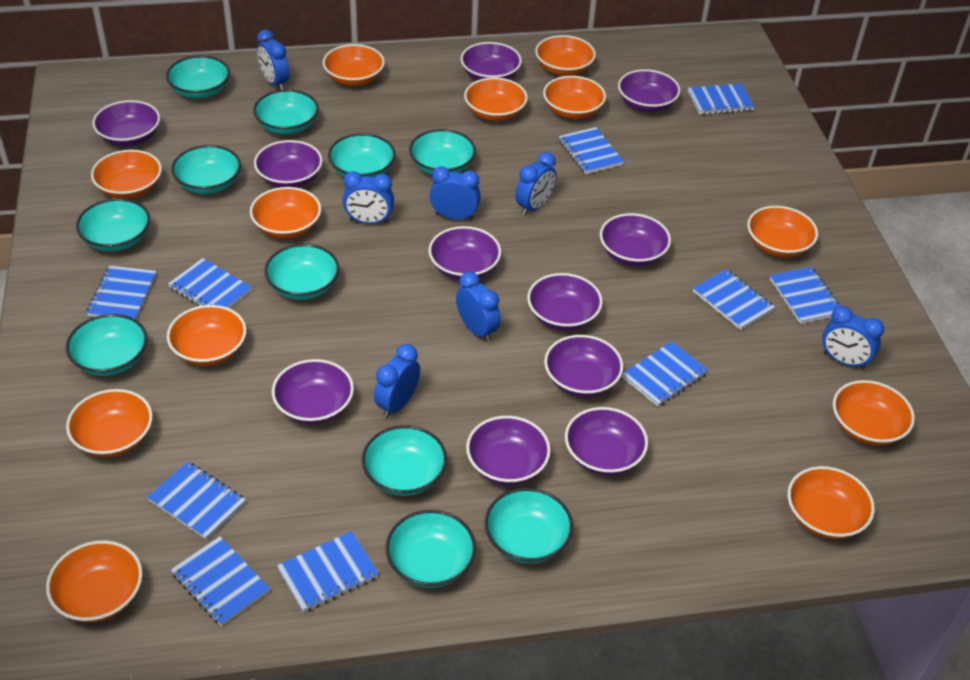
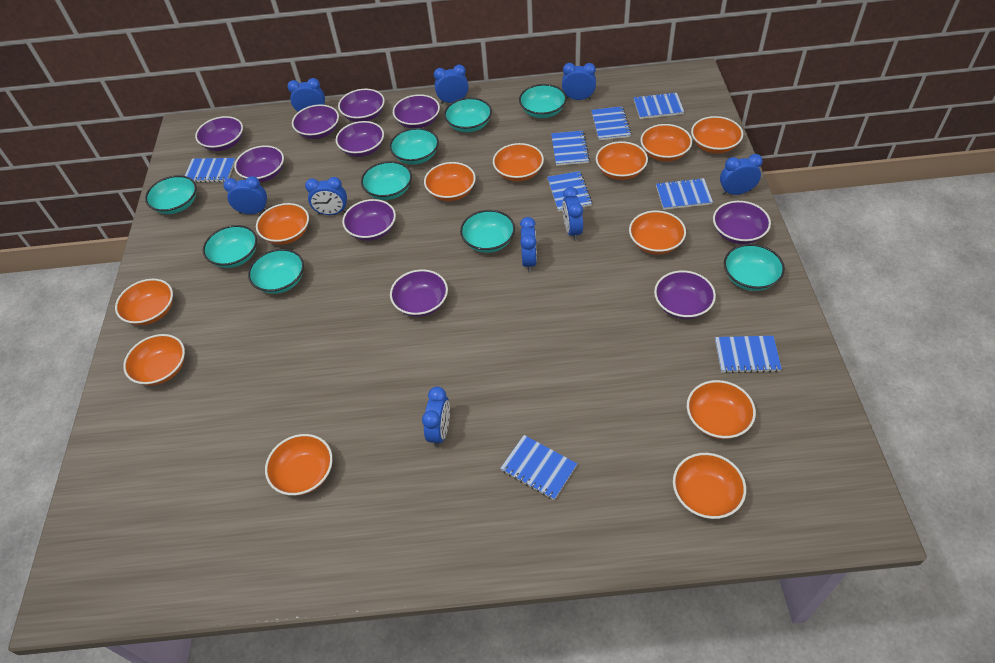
blue clock: 7 -> 9
blue notebook: 10 -> 8
purple bowl: 11 -> 10
turquoise bowl: 11 -> 9

